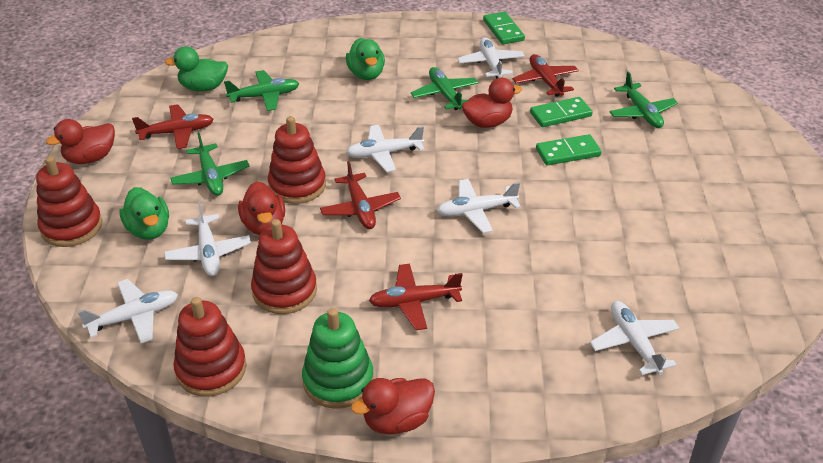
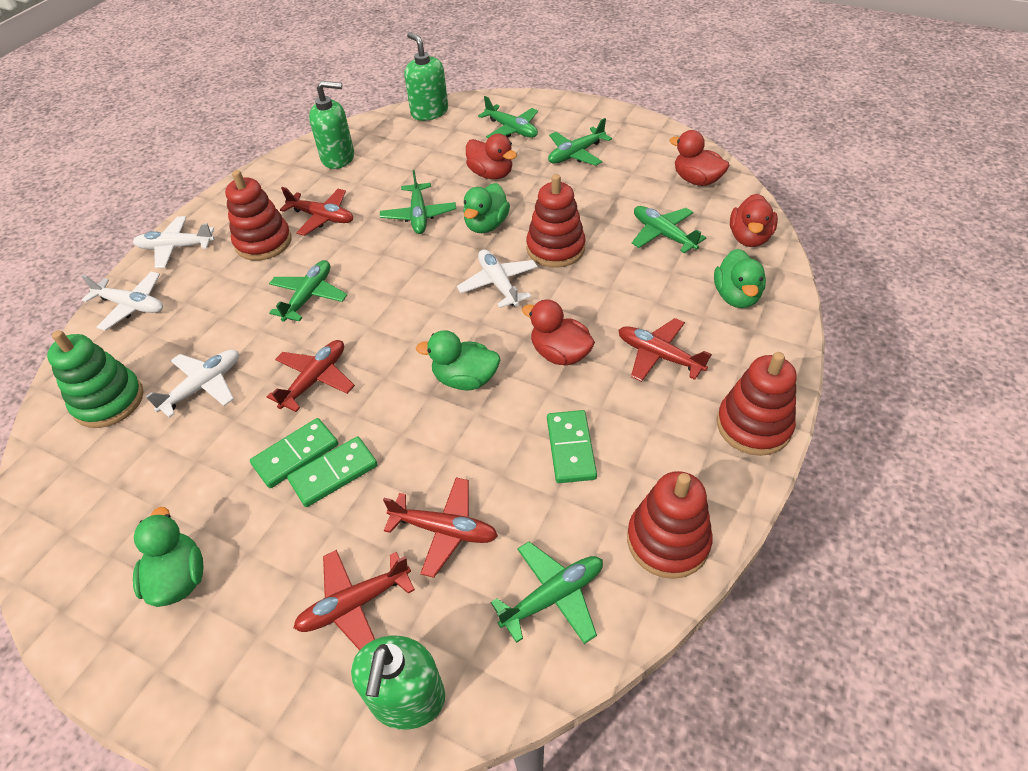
green duck: 3 -> 4
green plane: 4 -> 6
green soap dispenser: 0 -> 3
red plane: 4 -> 5
white plane: 6 -> 4

